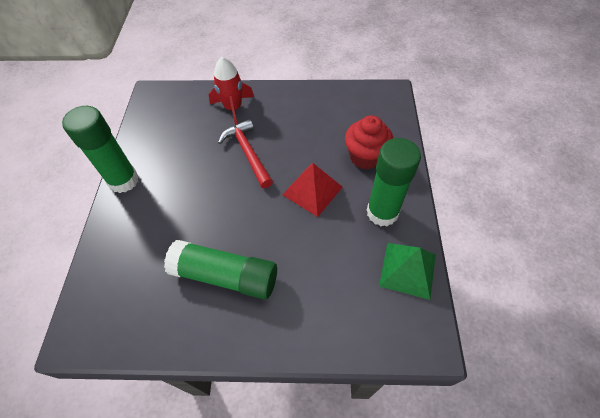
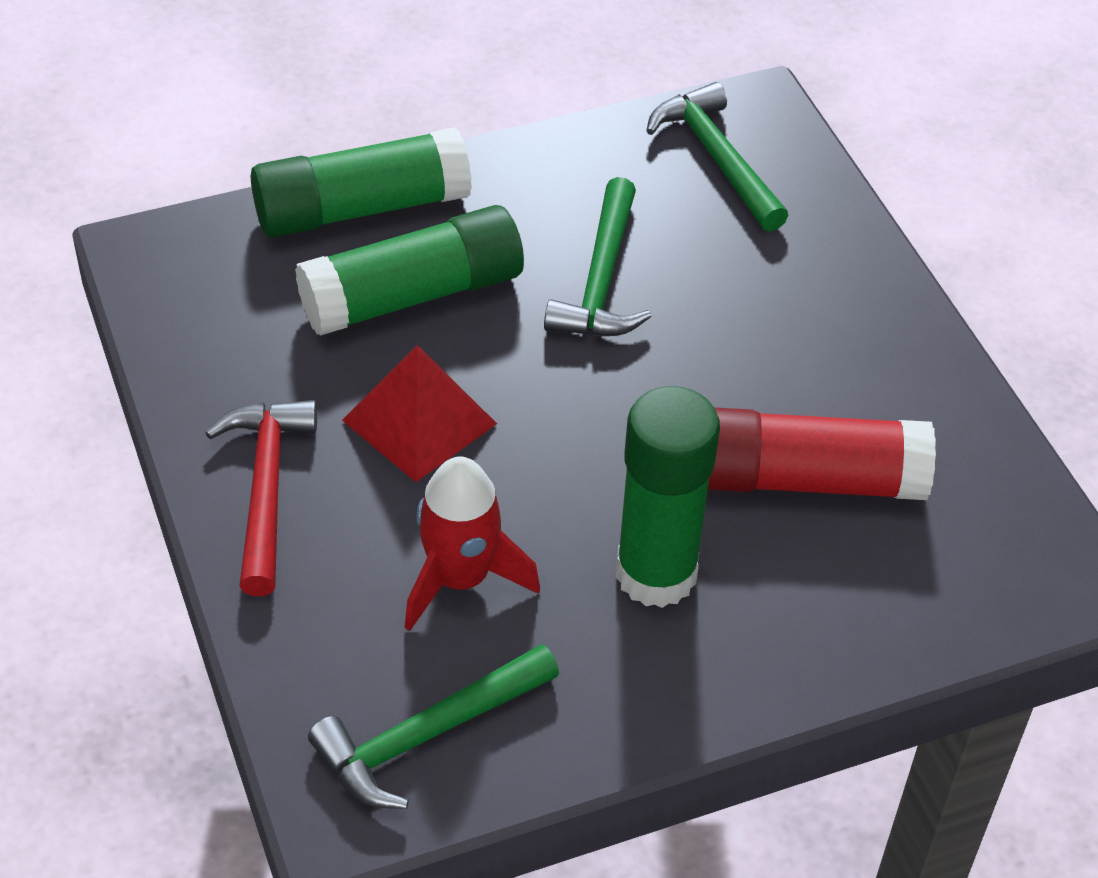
green hammer: 0 -> 3
green pyramid: 1 -> 0
red cupcake: 1 -> 0
red glue stick: 0 -> 1

